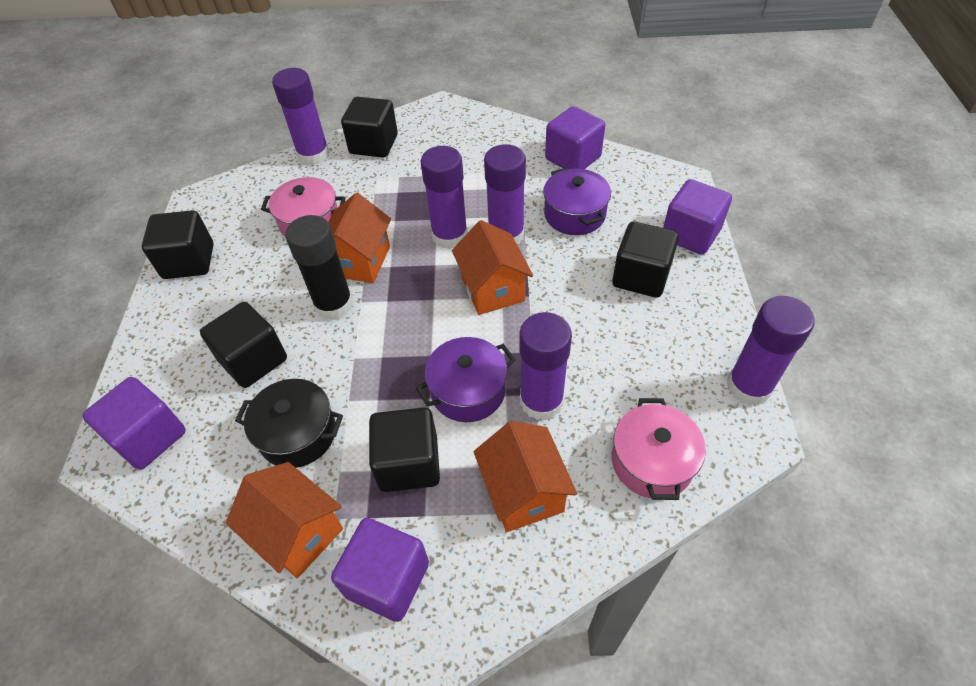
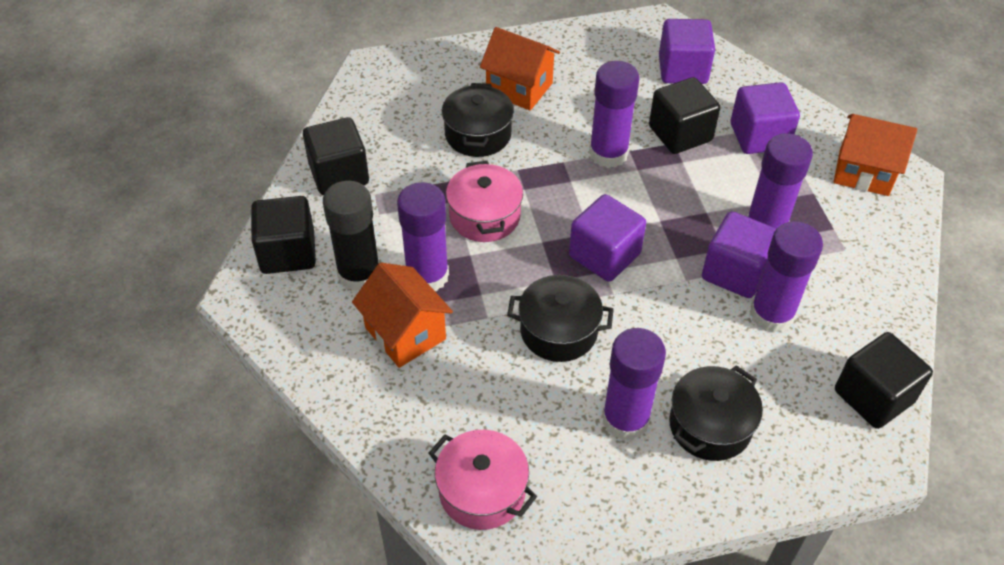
black cube: 5 -> 4
black pot: 1 -> 3
orange house: 4 -> 3
purple pot: 2 -> 0

